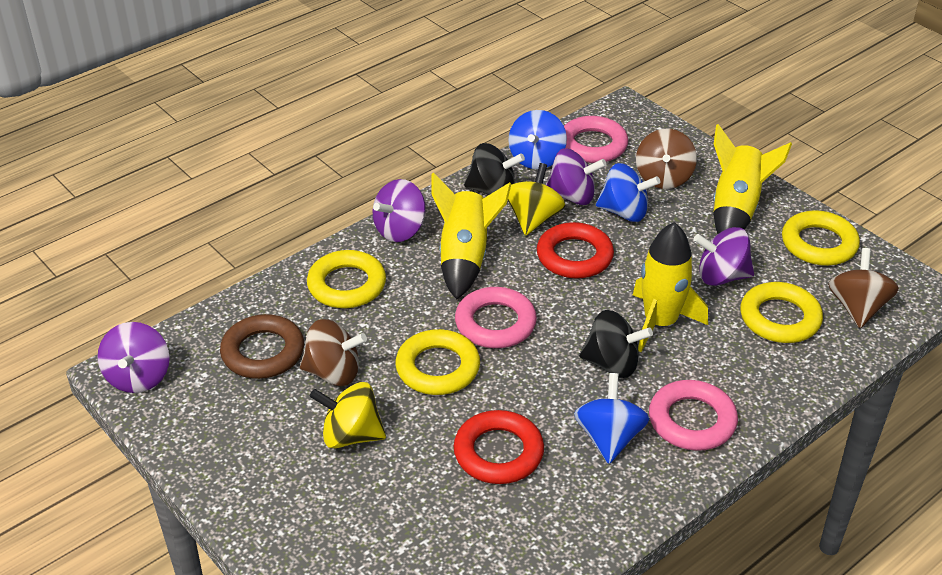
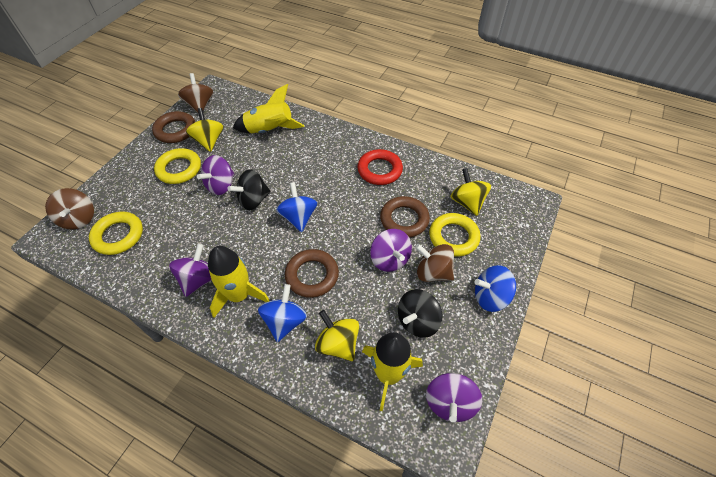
brown ring: 1 -> 3
pink ring: 3 -> 0
red ring: 2 -> 1
yellow ring: 4 -> 3
yellow spinning top: 2 -> 3

